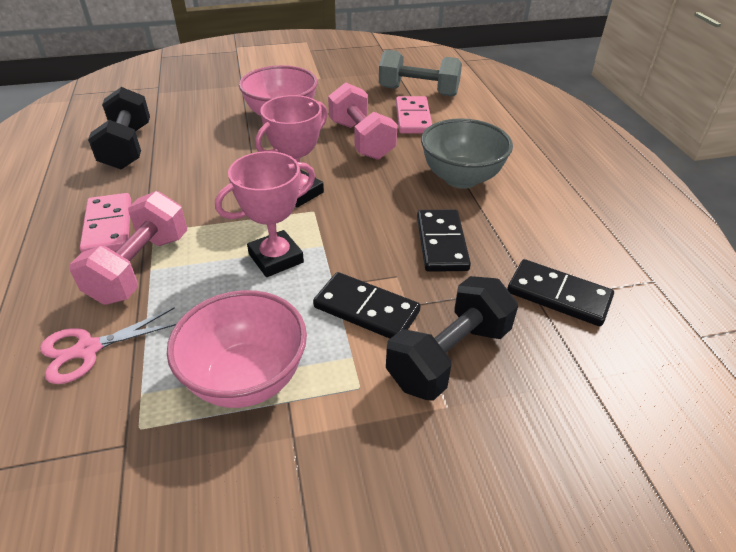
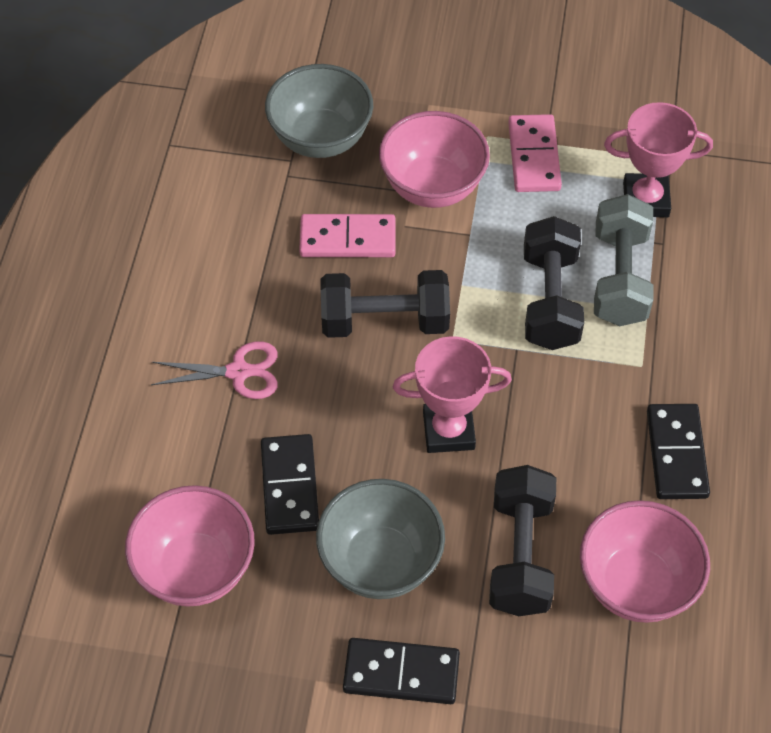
black dumbbell: 2 -> 3
grey bowl: 1 -> 2
pink bowl: 2 -> 3
pink dumbbell: 2 -> 0

